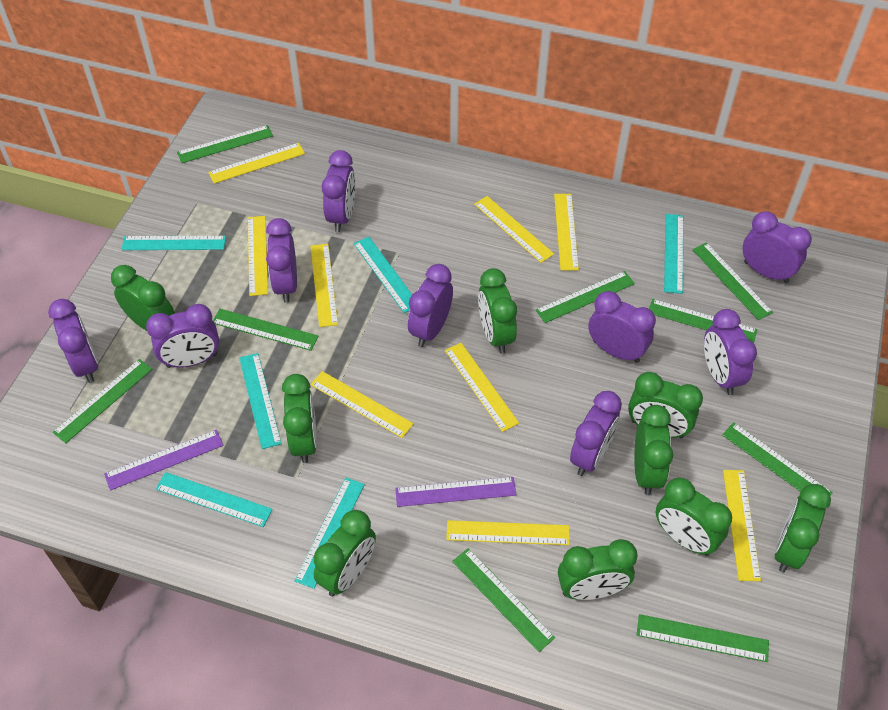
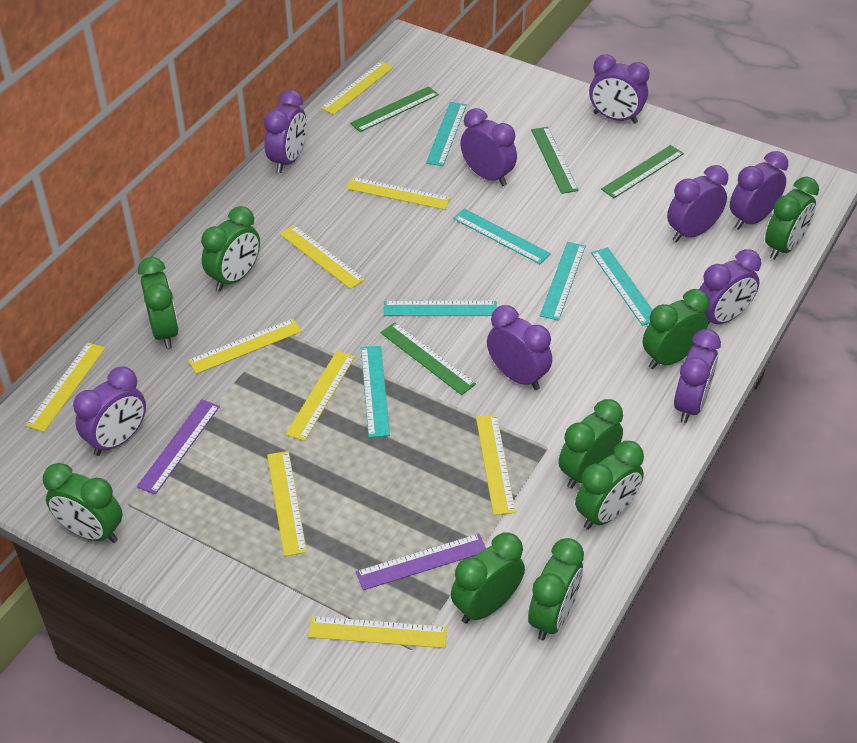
green ruler: 9 -> 4

